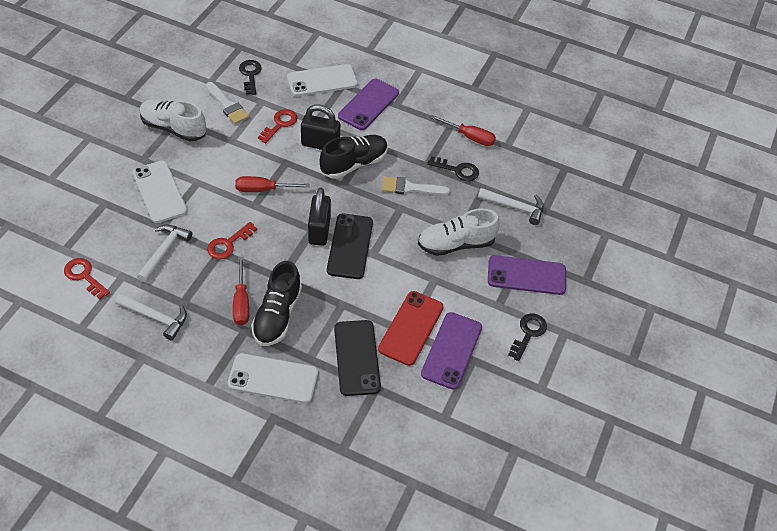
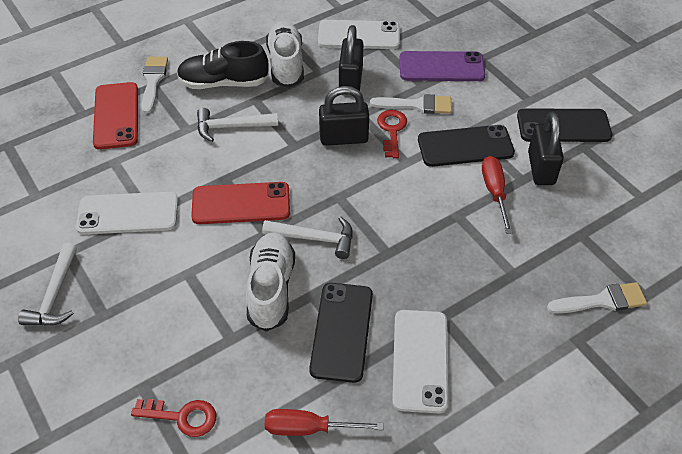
black key: 3 -> 0
black padlock: 2 -> 3
black phone: 2 -> 3
black shoe: 2 -> 1
purple phone: 3 -> 1
red key: 3 -> 2
red phone: 1 -> 2
red screwdriver: 3 -> 2
white brush: 2 -> 3

